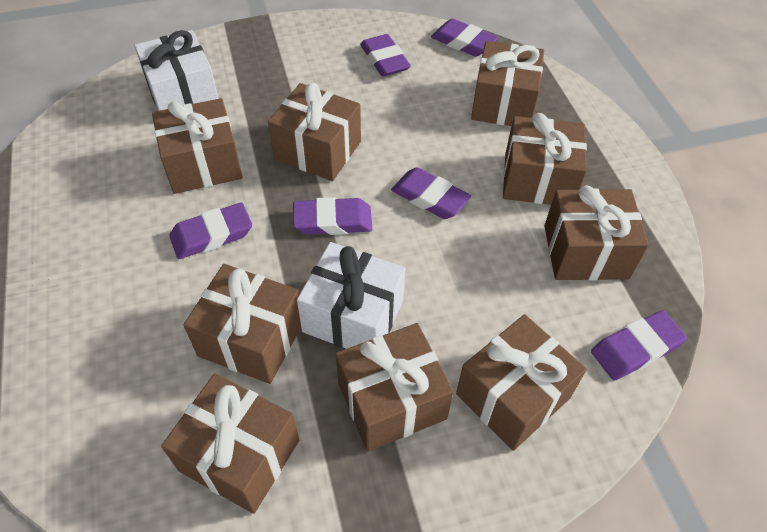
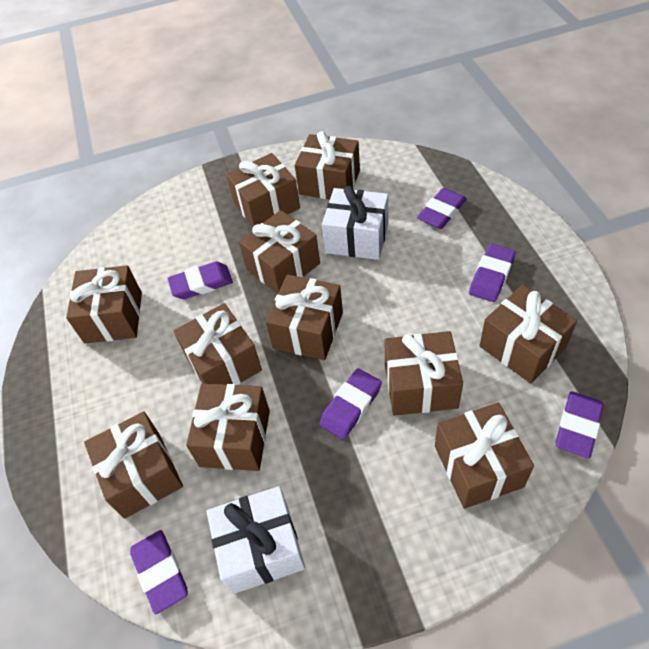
brown gift: 9 -> 11

